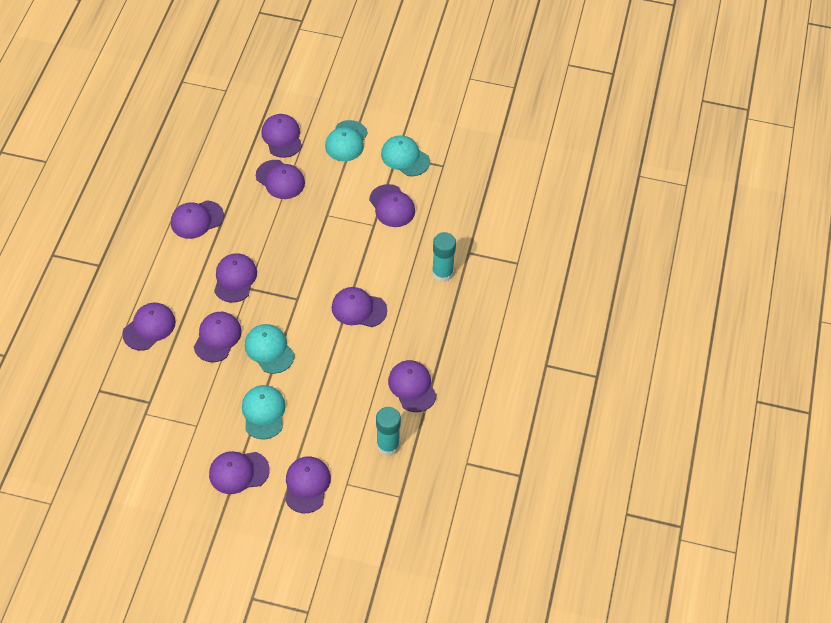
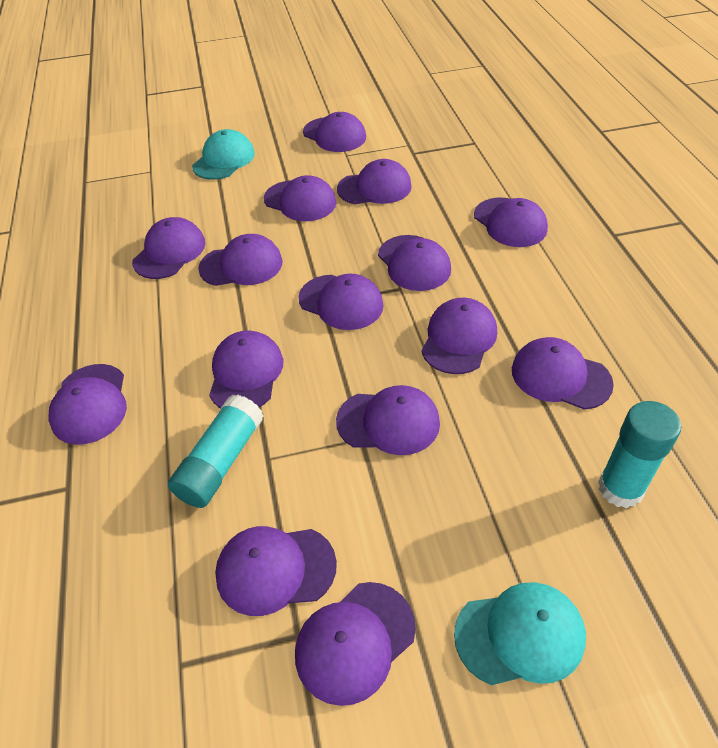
purple cap: 11 -> 15
turquoise cap: 4 -> 2

